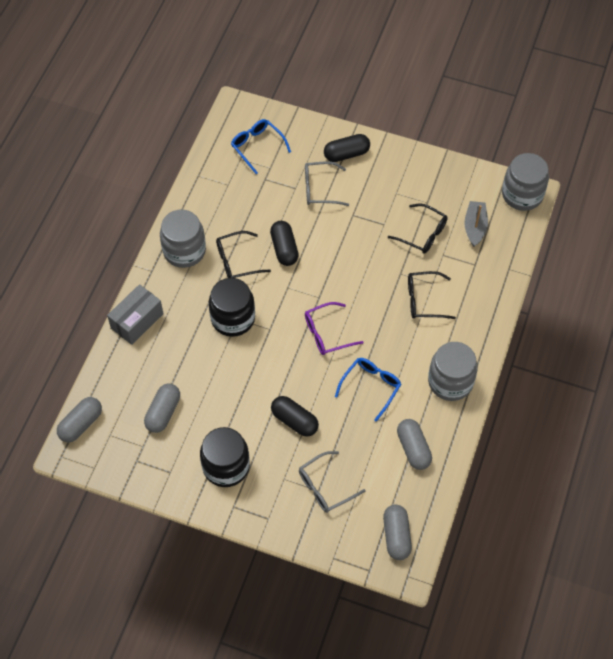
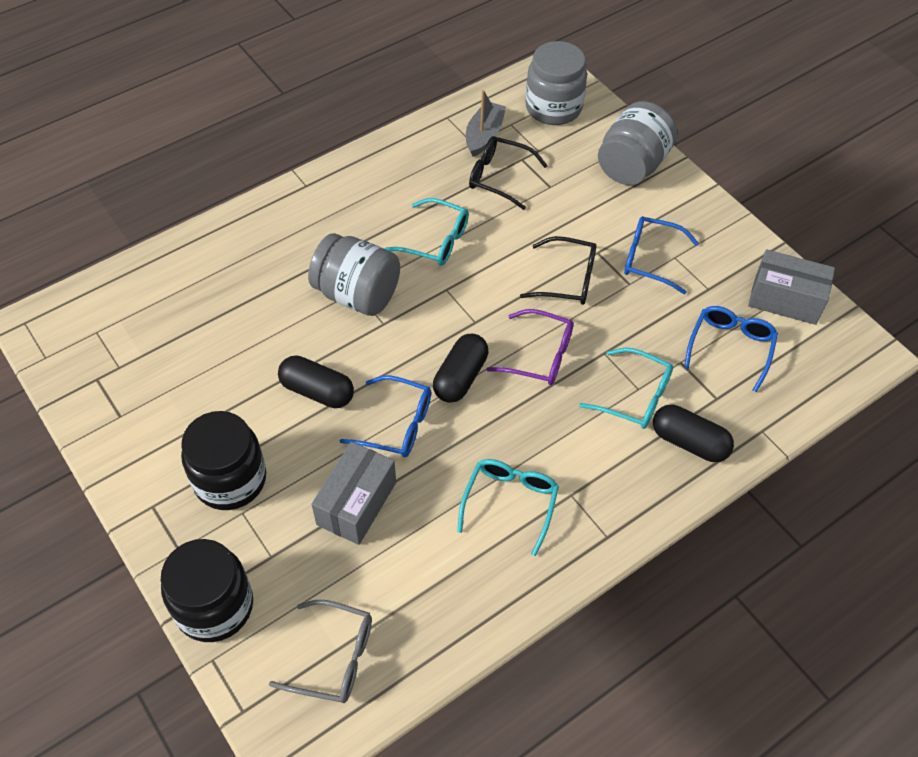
black glasses: 3 -> 2
blue glasses: 2 -> 3
grey box: 1 -> 2
grey capsule: 4 -> 0
grey glasses: 2 -> 1
turquoise glasses: 0 -> 3

